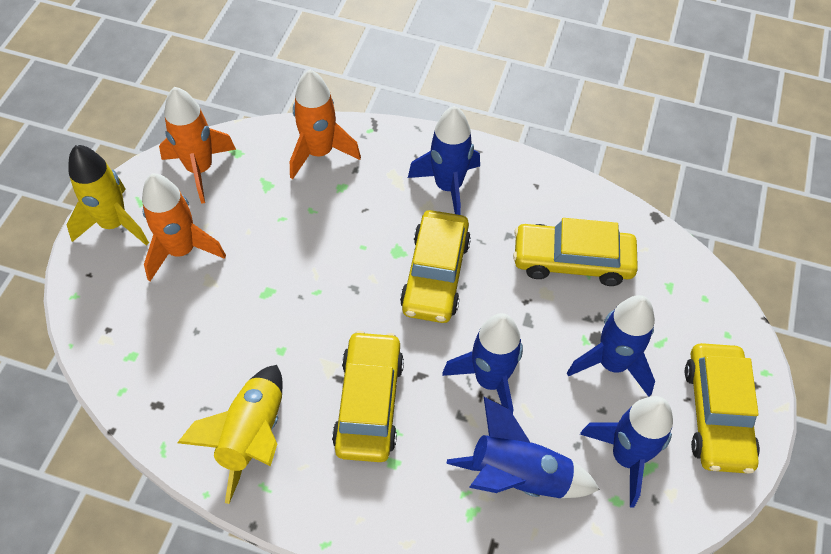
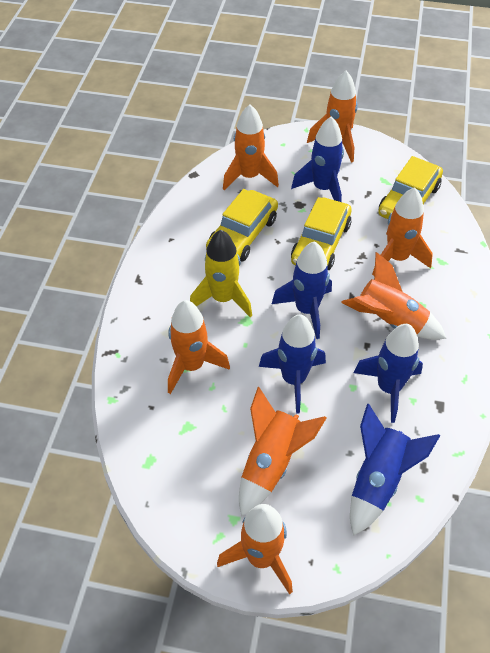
orange rocket: 3 -> 7
yellow car: 4 -> 3
yellow rocket: 2 -> 1

